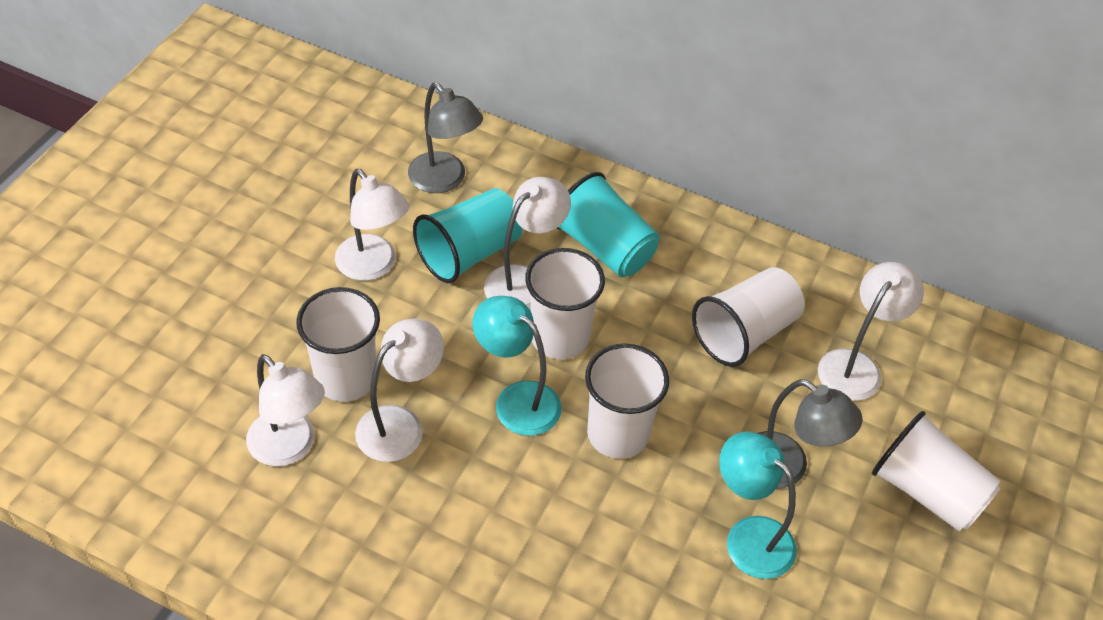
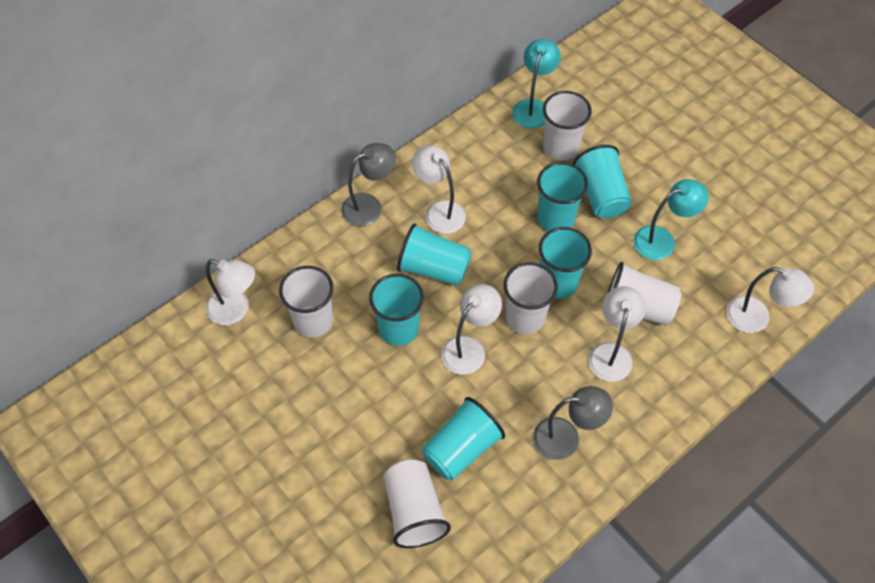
turquoise cup: 2 -> 6

